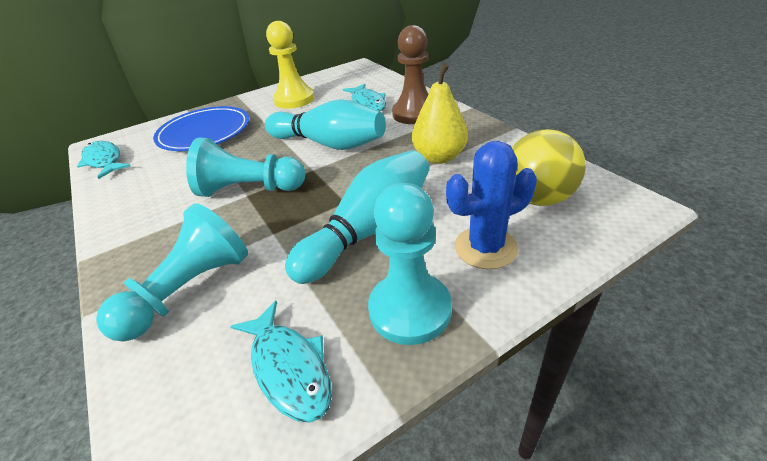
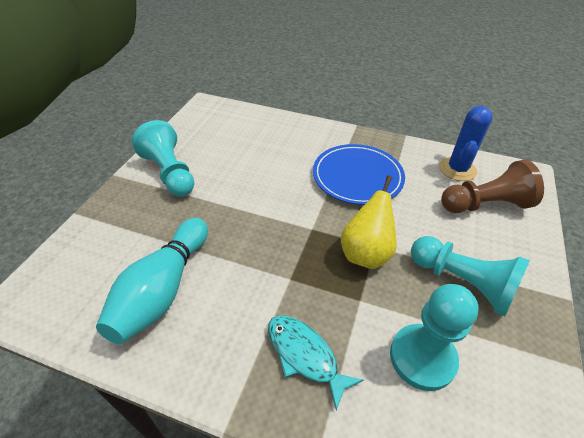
turquoise bowling pin: 2 -> 1
turquoise fish: 3 -> 1
yellow ball: 1 -> 0
yellow pawn: 1 -> 0

